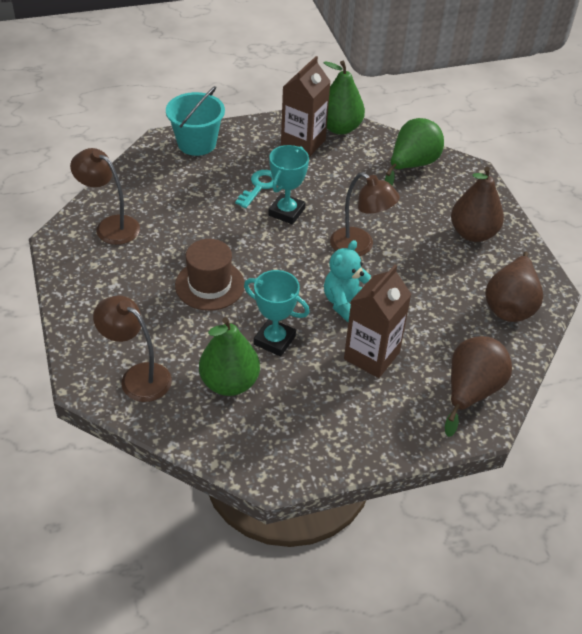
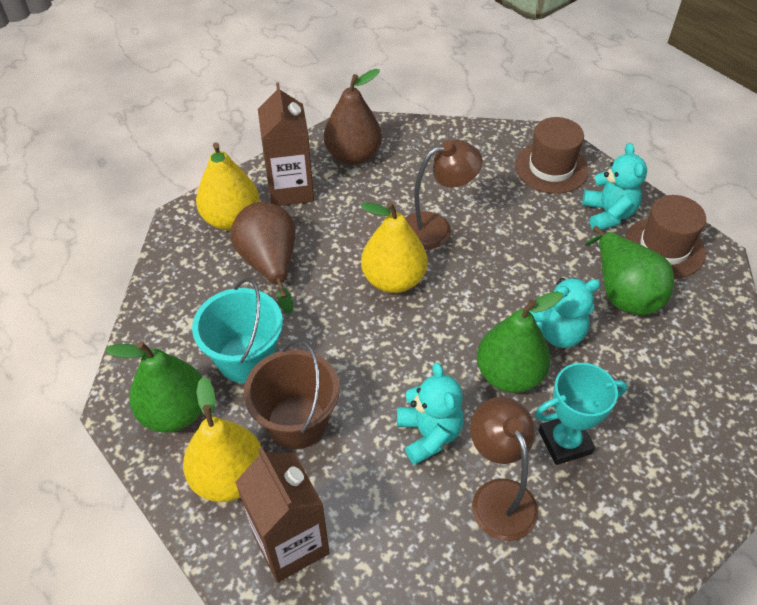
brown bucket: 0 -> 1
brown hat: 1 -> 2
brown lamp: 3 -> 2
brown pear: 3 -> 2
turquoise key: 1 -> 0
turquoise teddy bear: 1 -> 3
turquoise trophy: 2 -> 1
yellow pear: 0 -> 3

